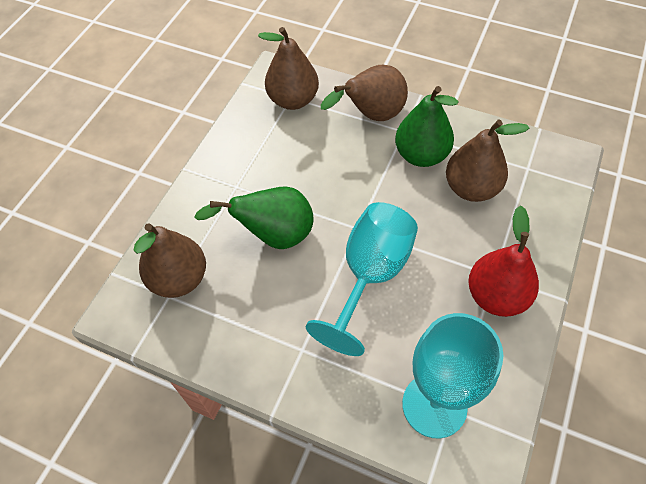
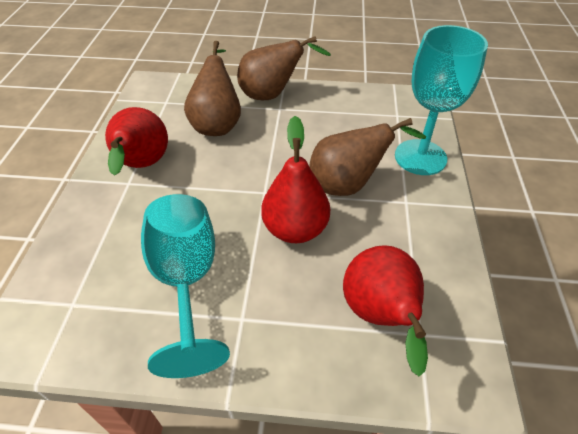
brown pear: 4 -> 3
green pear: 2 -> 0
red pear: 1 -> 3

